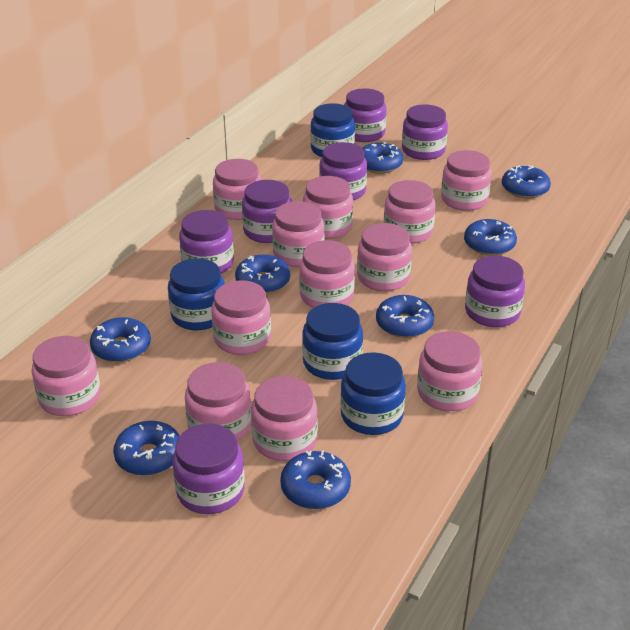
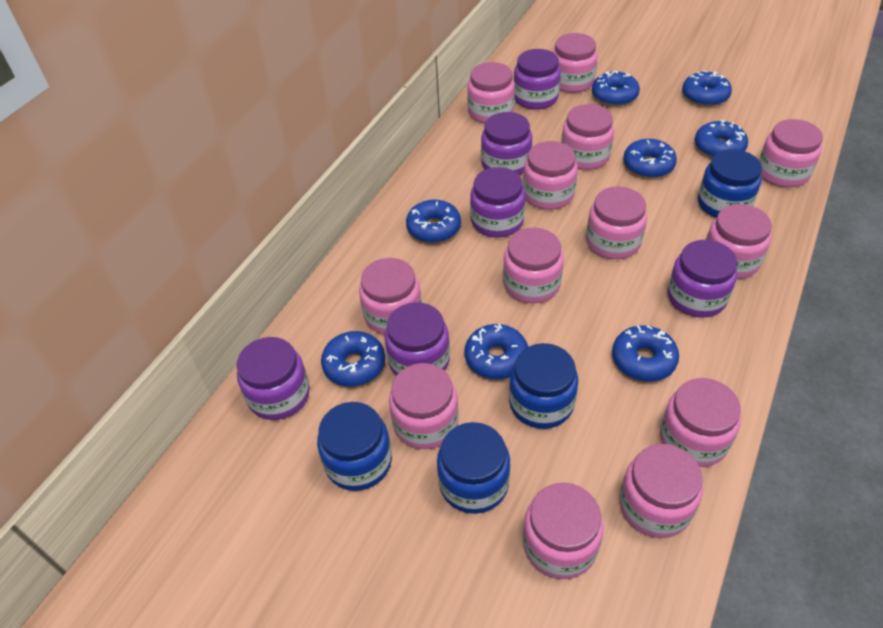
pink jar: 12 -> 13
purple jar: 7 -> 6

